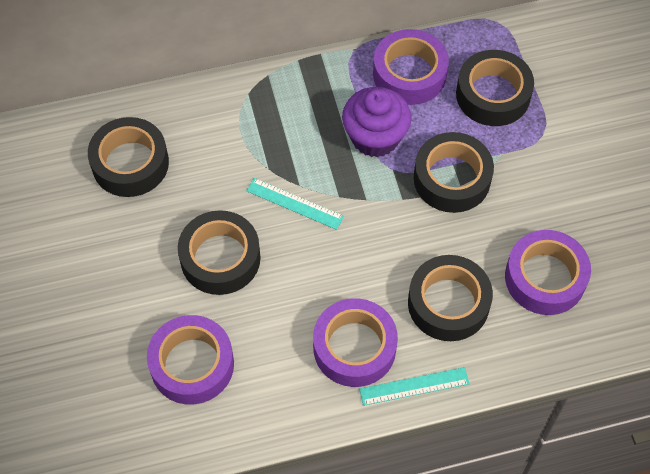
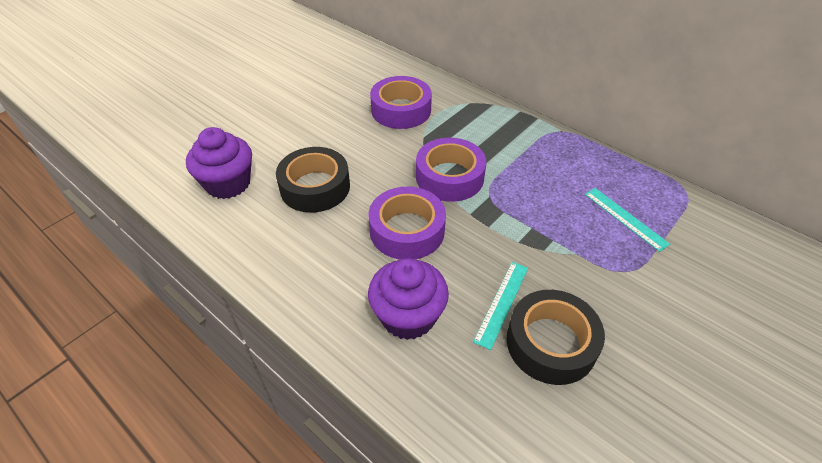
black tape: 5 -> 2
purple cupcake: 1 -> 2
purple tape: 4 -> 3

